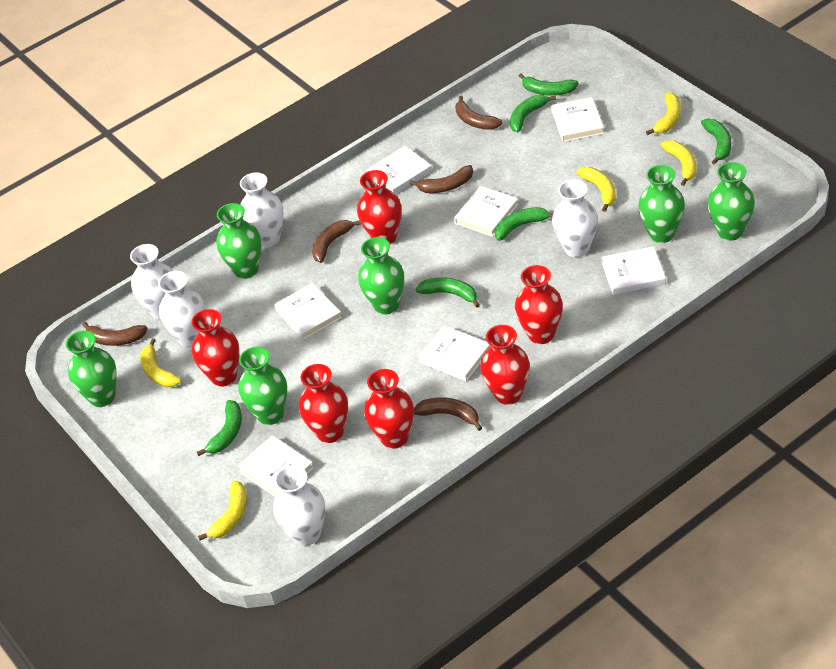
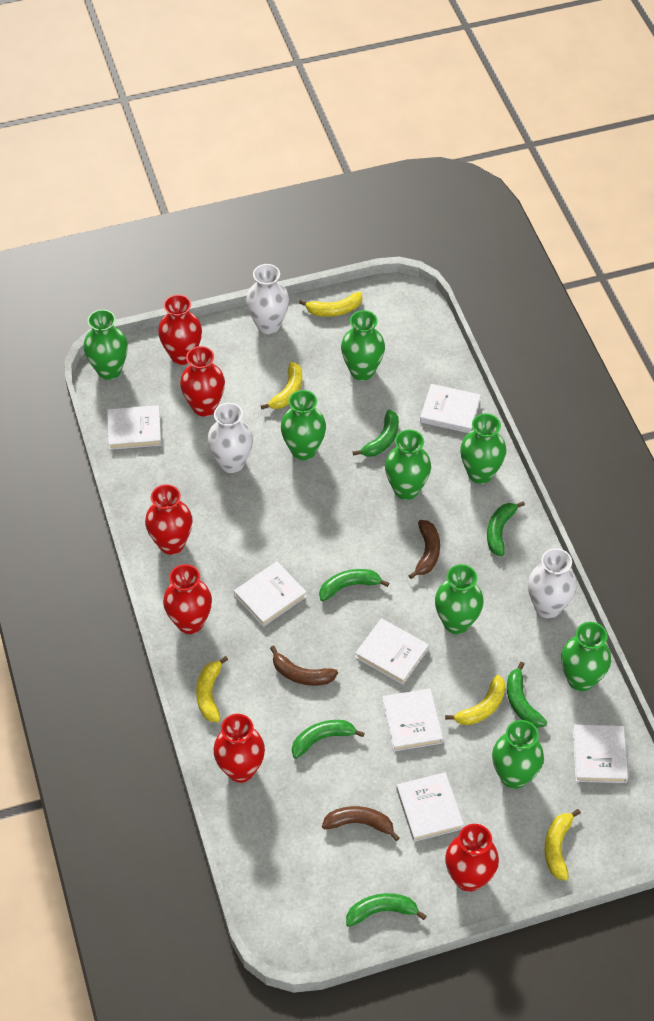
brown banana: 5 -> 3
green vase: 6 -> 8
white vase: 5 -> 3

